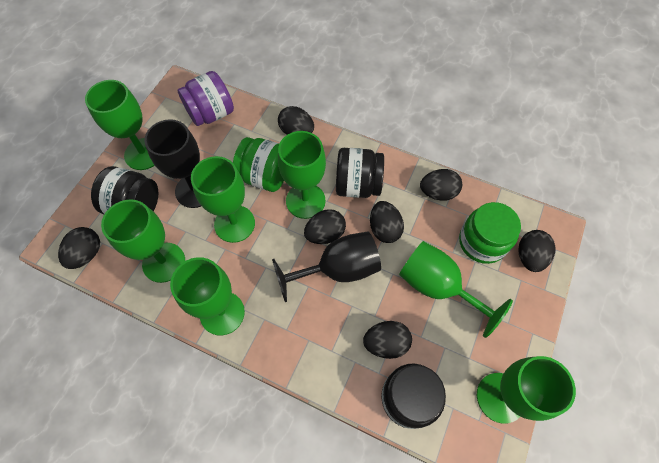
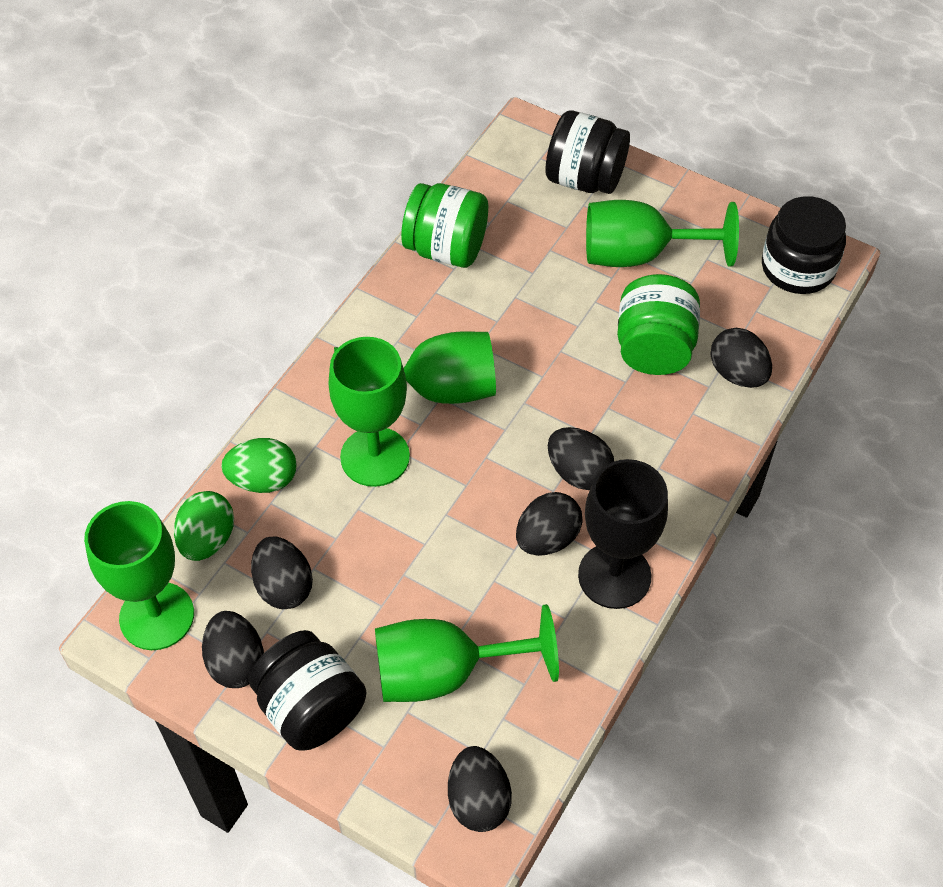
black egg: 7 -> 6
black goblet: 2 -> 1
green egg: 0 -> 2
green goblet: 7 -> 5
purple jar: 1 -> 0

